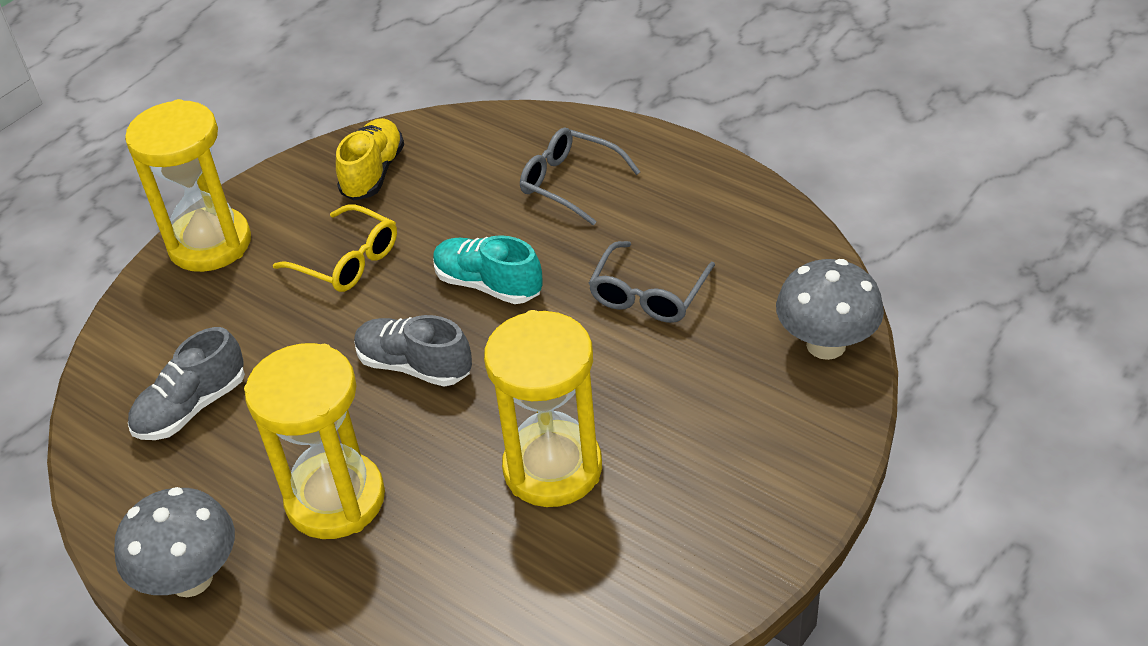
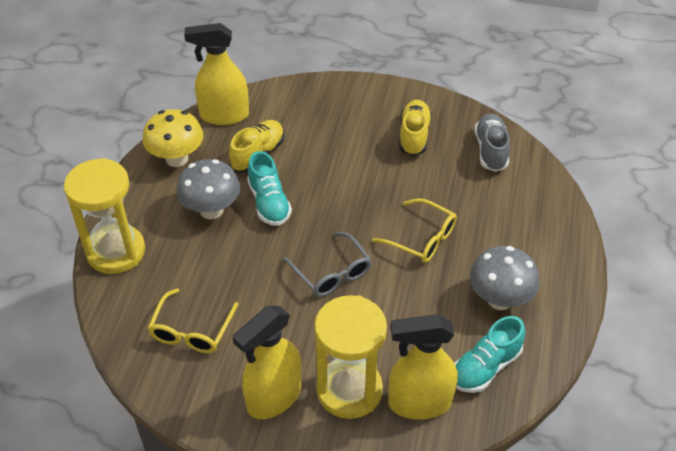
grey glasses: 2 -> 1
grey shoe: 2 -> 1
turquoise shoe: 1 -> 2
yellow glasses: 1 -> 2
yellow hourglass: 3 -> 2
yellow mushroom: 0 -> 1
yellow shoe: 1 -> 2
yellow spray bottle: 0 -> 3

